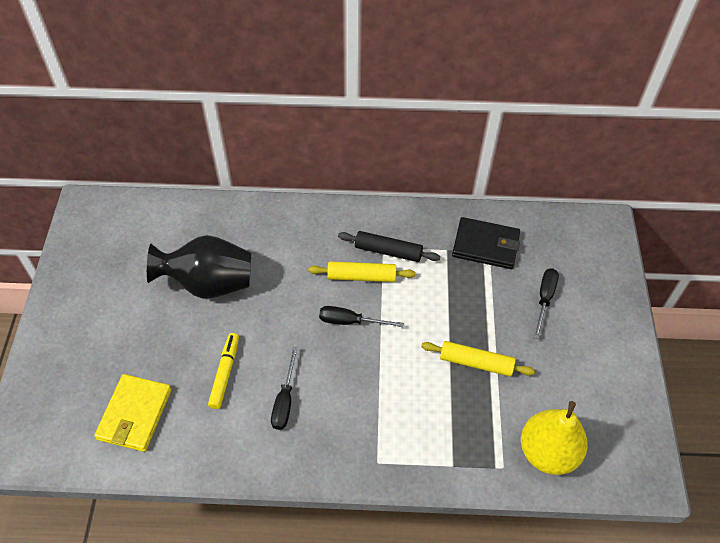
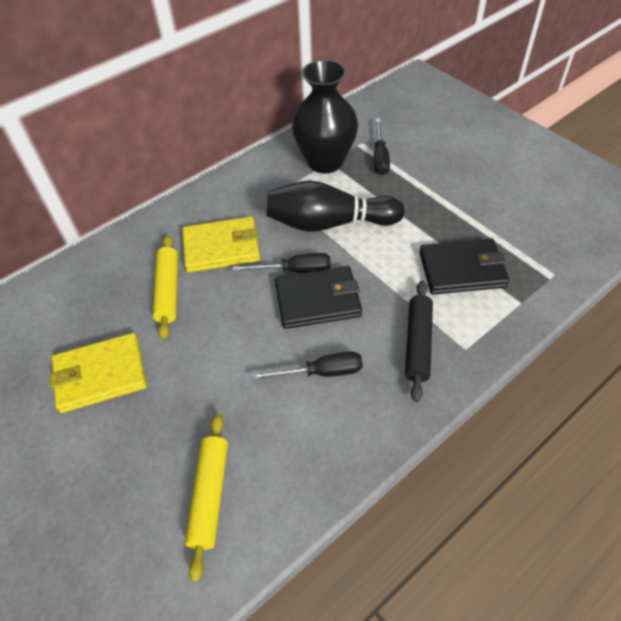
black bowling pin: 0 -> 1
black wallet: 1 -> 2
yellow marker: 1 -> 0
yellow pear: 1 -> 0
yellow wallet: 1 -> 2

